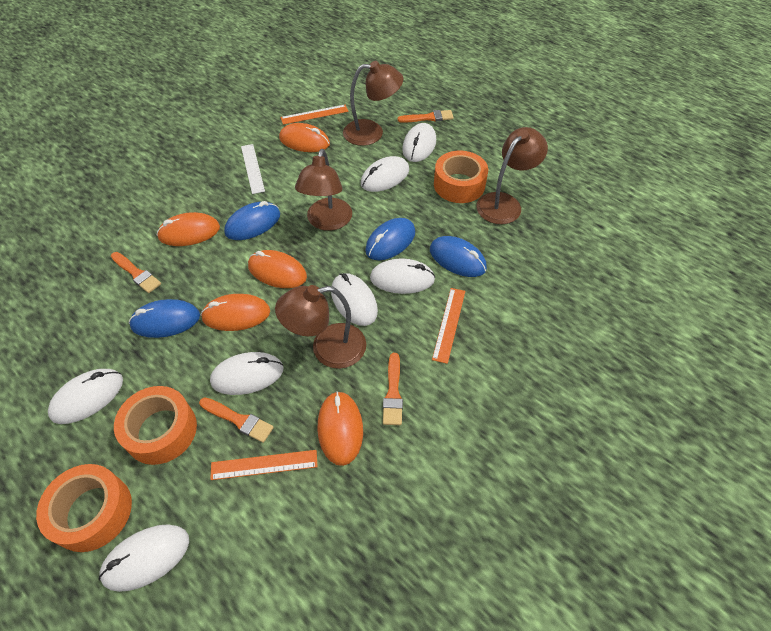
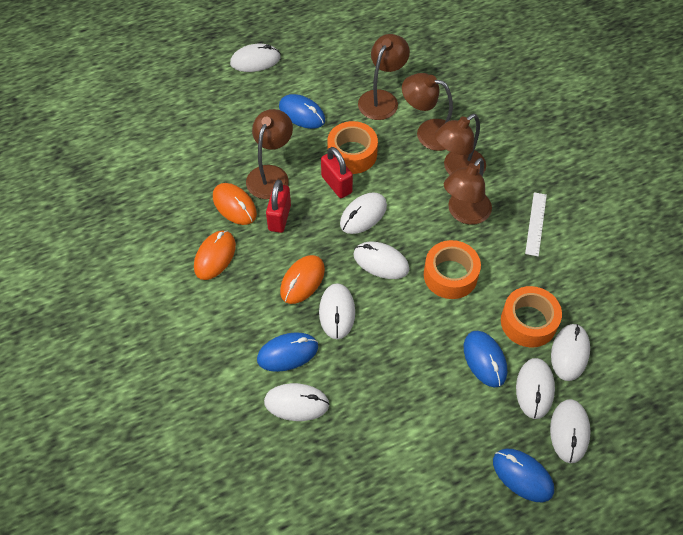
brown lamp: 4 -> 5
orange brush: 4 -> 0
orange mouse: 5 -> 3
orange ruler: 3 -> 0
red padlock: 0 -> 2
white mouse: 7 -> 8

